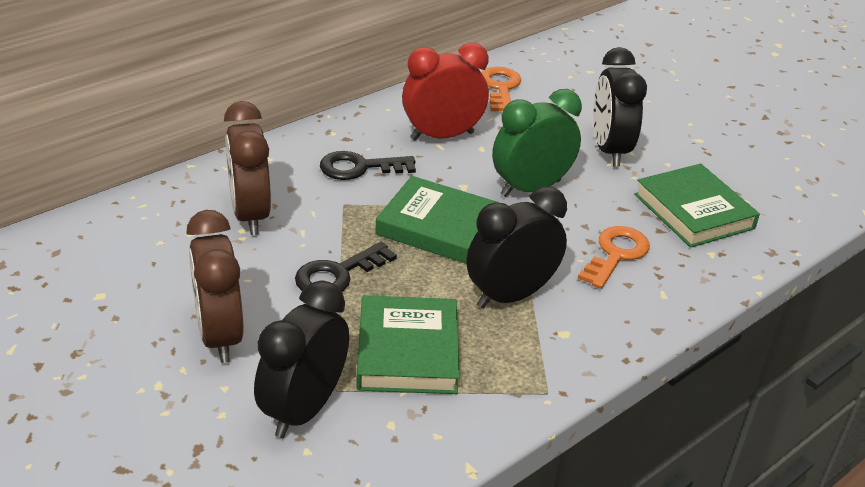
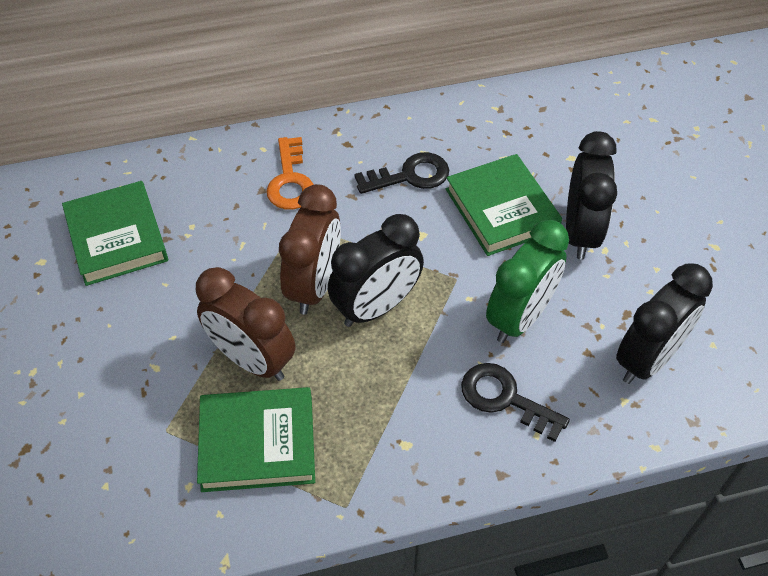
orange key: 2 -> 1
red clock: 1 -> 0

